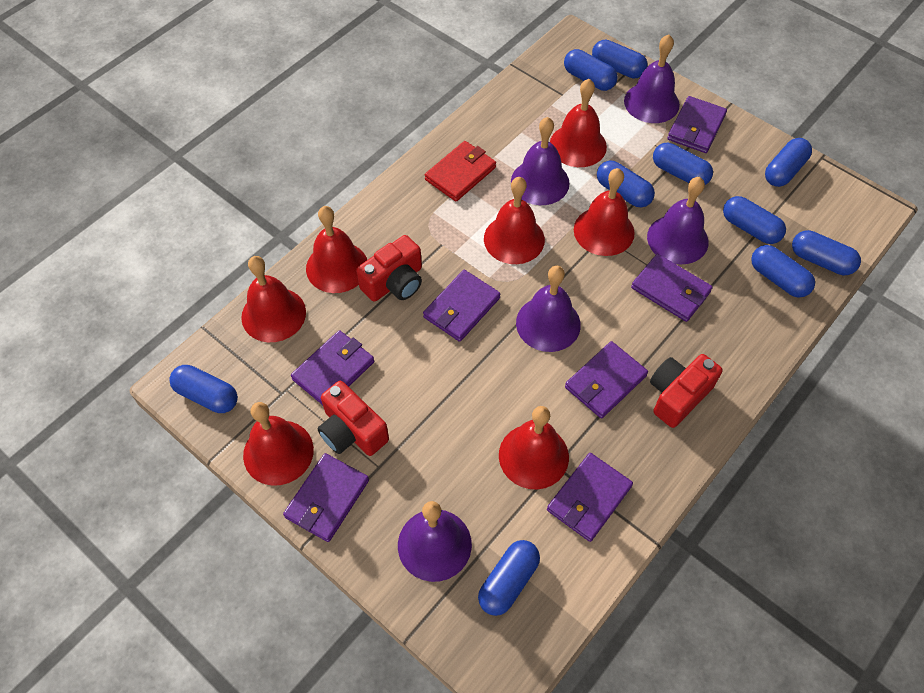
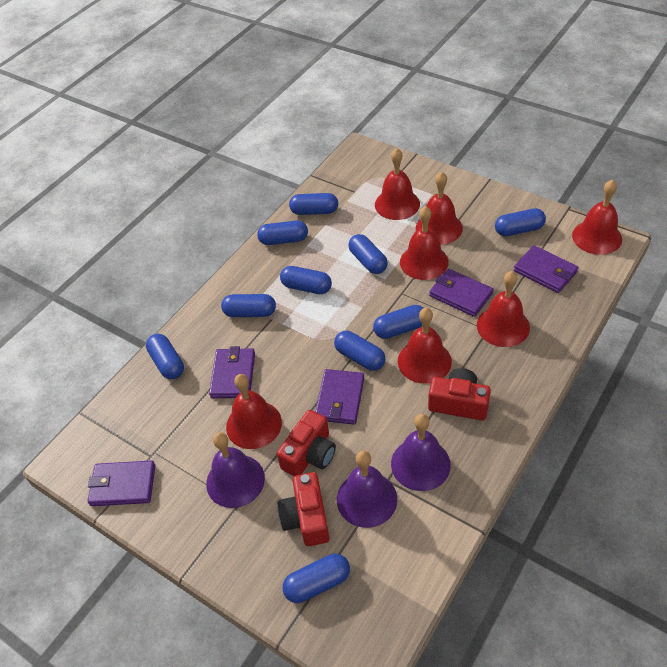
purple bell: 5 -> 3
purple wallet: 7 -> 5
red wallet: 1 -> 0

